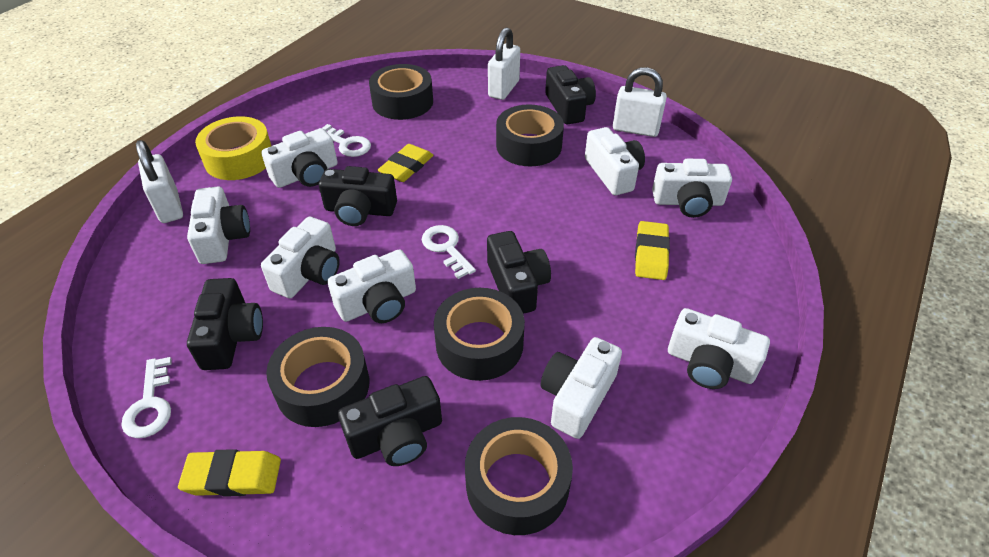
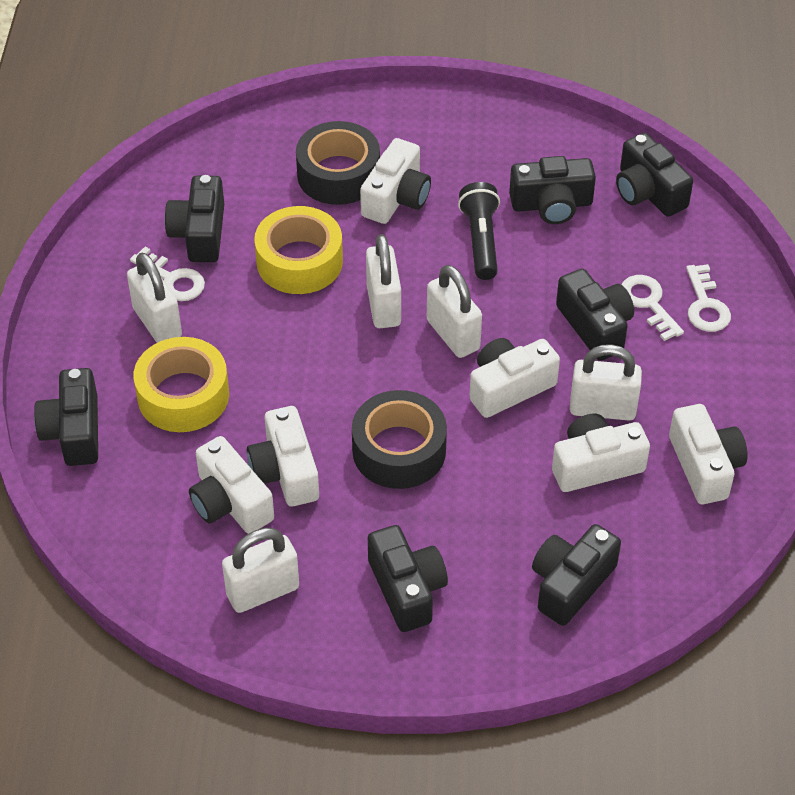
black camera: 5 -> 7
black flashlight: 0 -> 1
black tape: 5 -> 2
white camera: 8 -> 6
white padlock: 3 -> 5
yellow eraser: 3 -> 0
yellow tape: 1 -> 2

